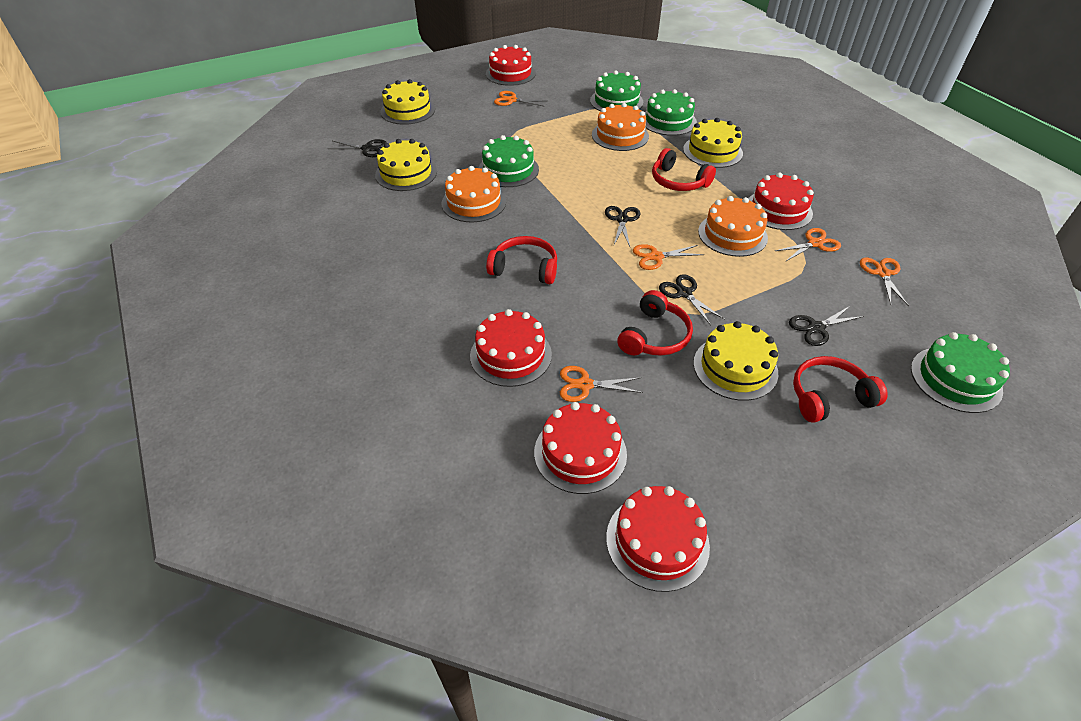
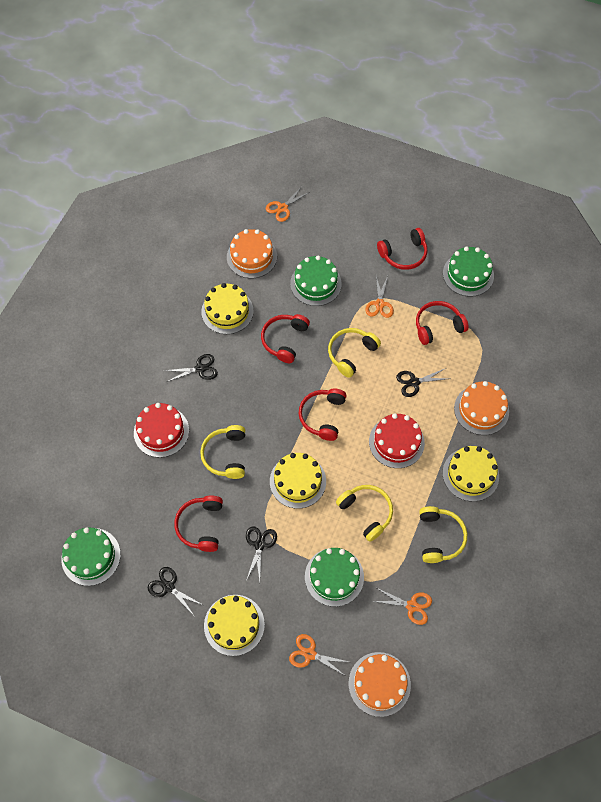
orange scissors: 5 -> 4
red cake: 5 -> 2
red headphones: 4 -> 5
yellow headphones: 0 -> 4

